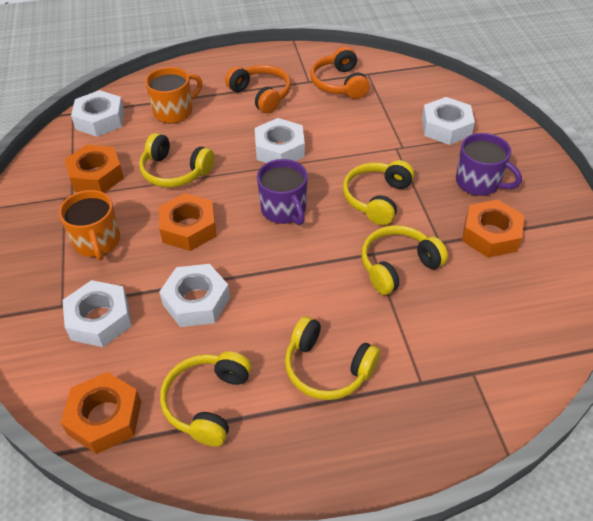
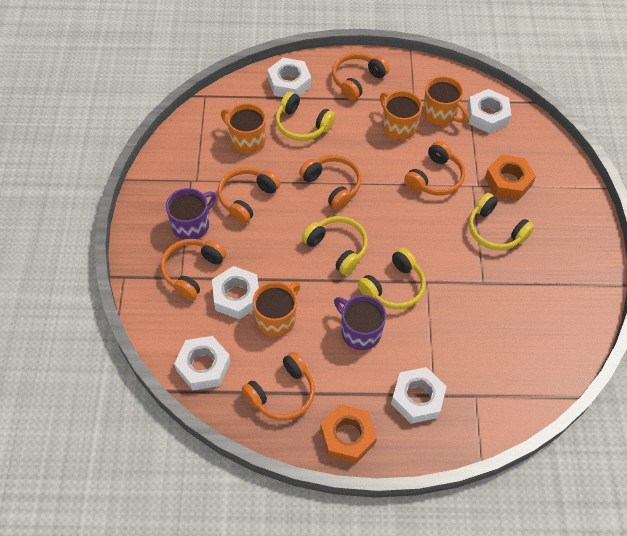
orange headphones: 2 -> 6
orange mug: 2 -> 4
orange nut: 4 -> 2
yellow headphones: 5 -> 4

